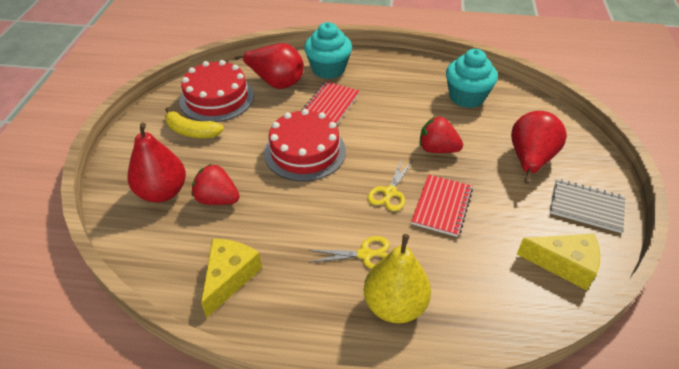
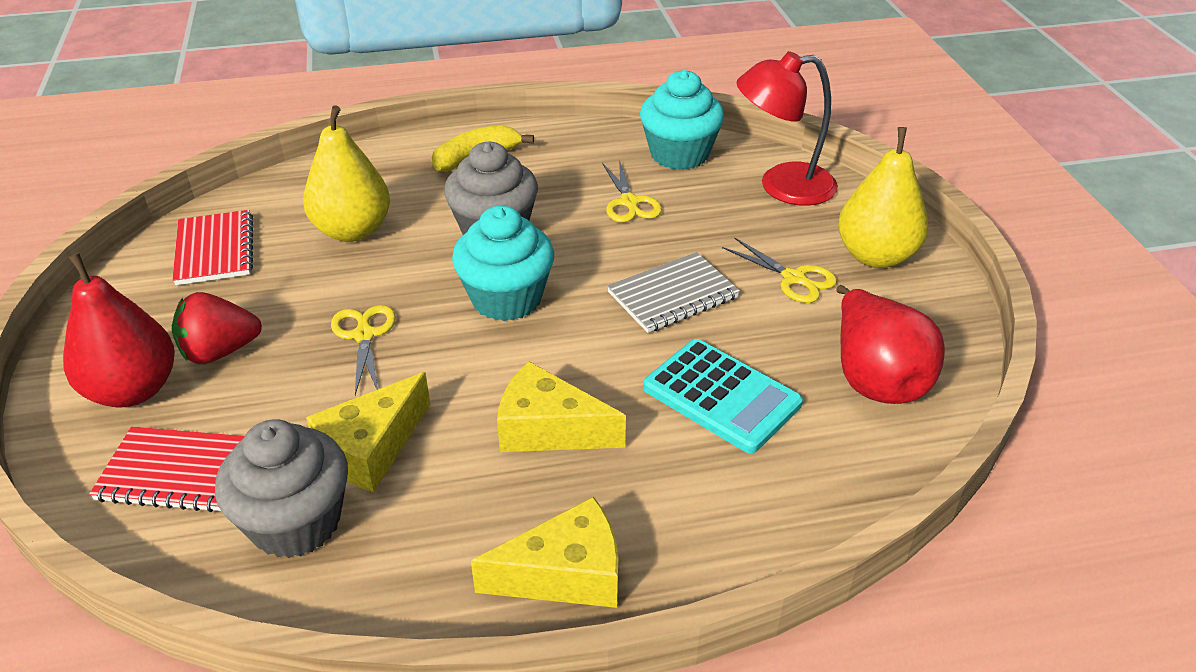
grey cupcake: 0 -> 2
red cake: 2 -> 0
red lamp: 0 -> 1
red pear: 3 -> 2
red strawberry: 2 -> 1
turquoise calculator: 0 -> 1
yellow cheese: 2 -> 3
yellow pear: 1 -> 2
yellow scissors: 2 -> 3

